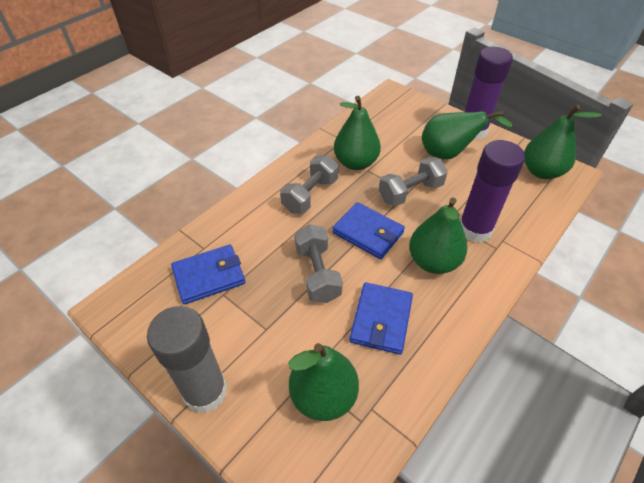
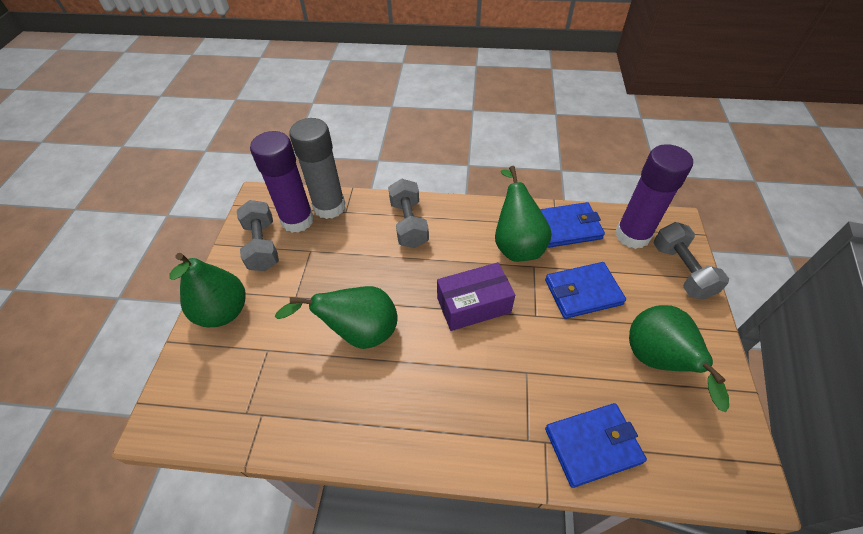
green pear: 5 -> 4
purple box: 0 -> 1

